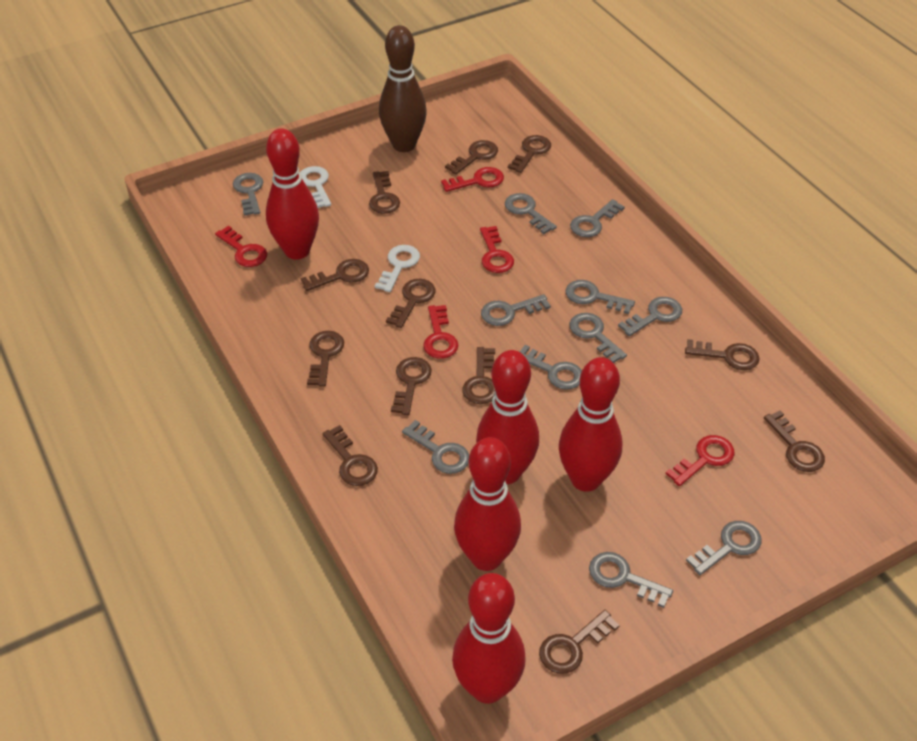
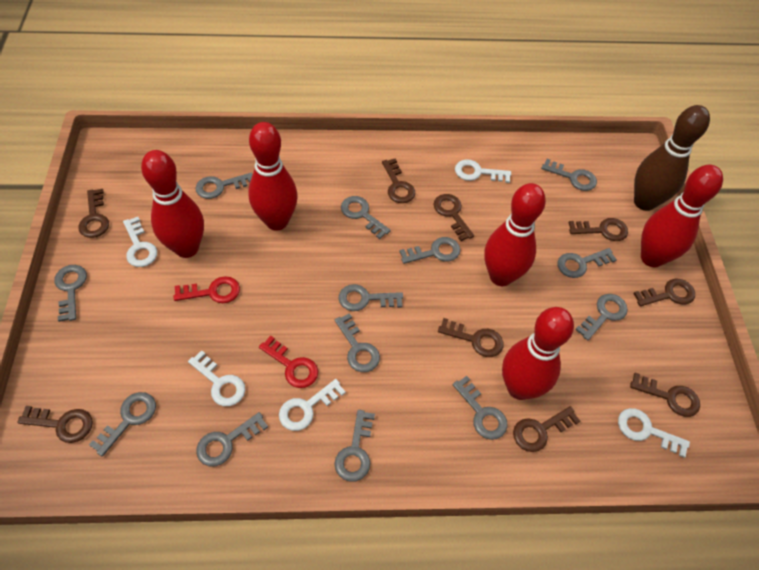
brown key: 12 -> 9
grey key: 11 -> 13
red key: 5 -> 2
white key: 2 -> 5

